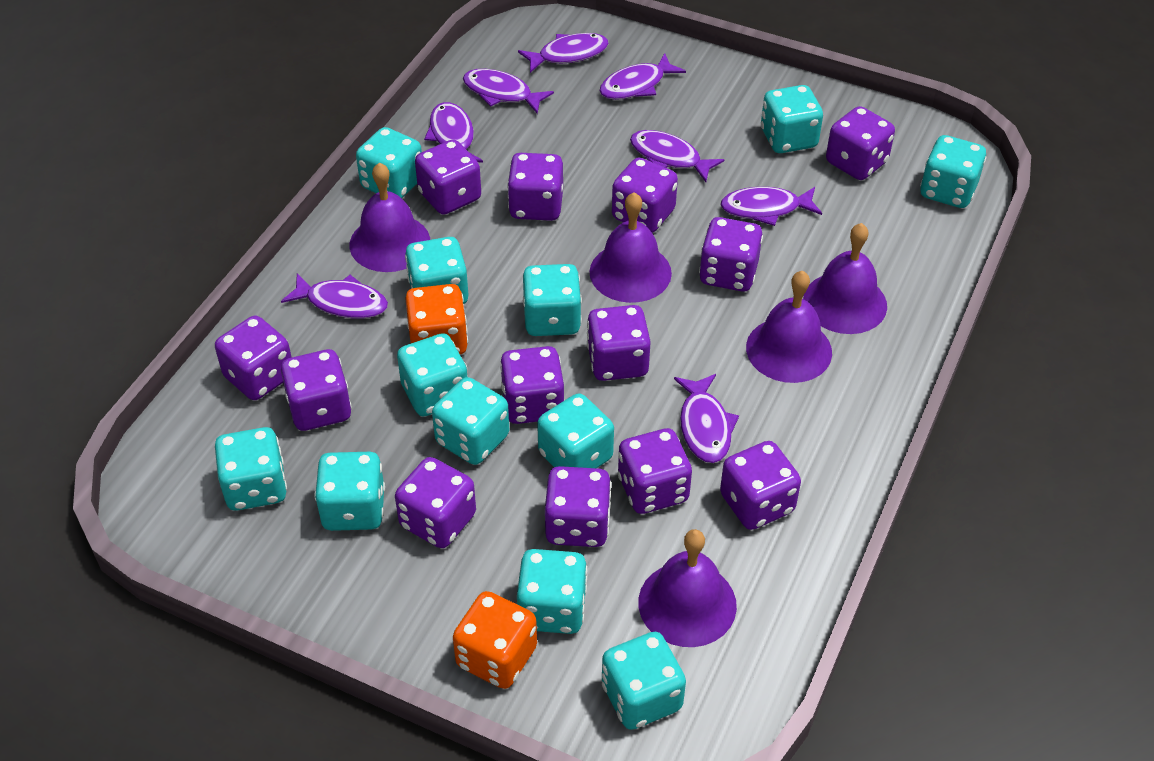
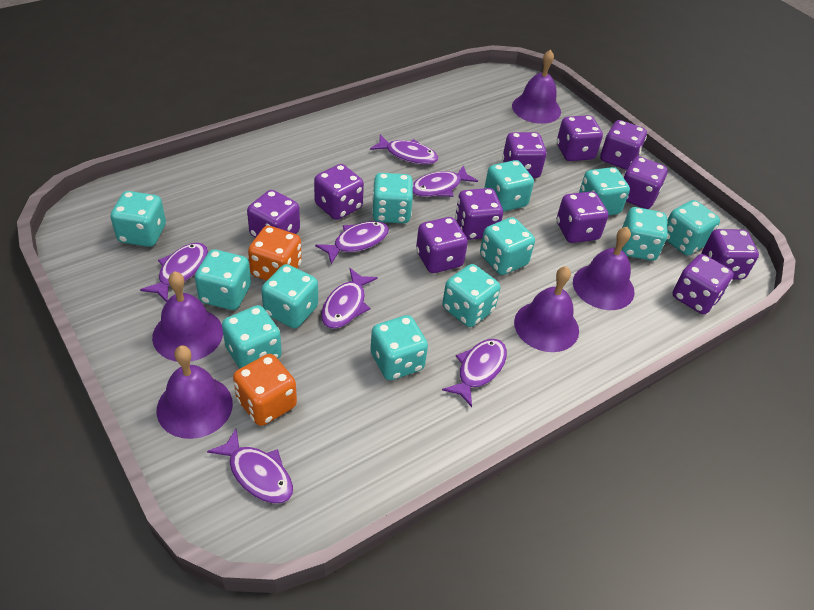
purple dice: 13 -> 11
purple fish: 8 -> 7

